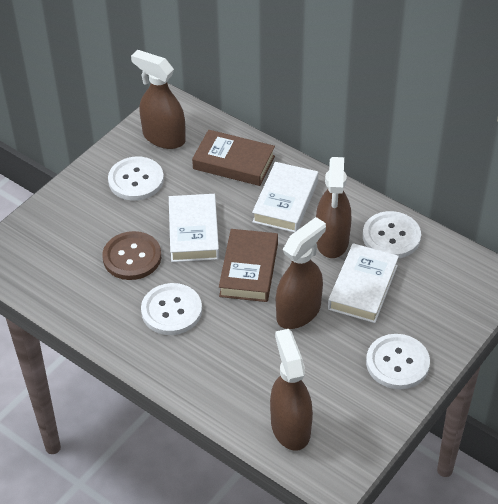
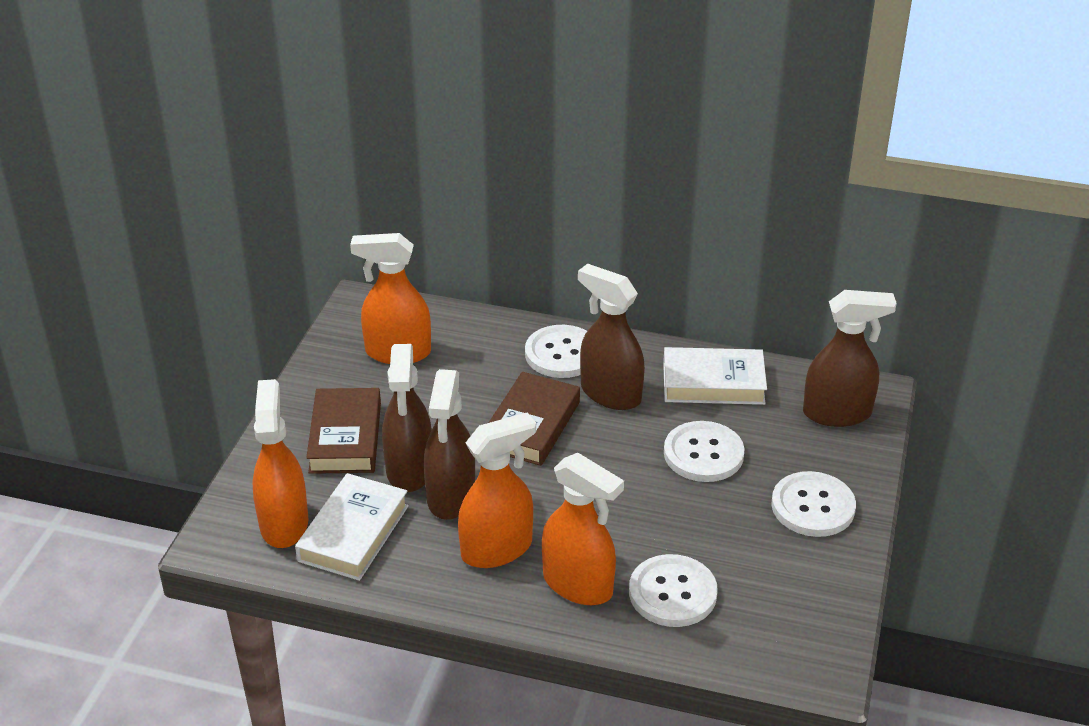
brown button: 1 -> 0
orange spray bottle: 0 -> 4
white book: 3 -> 2

